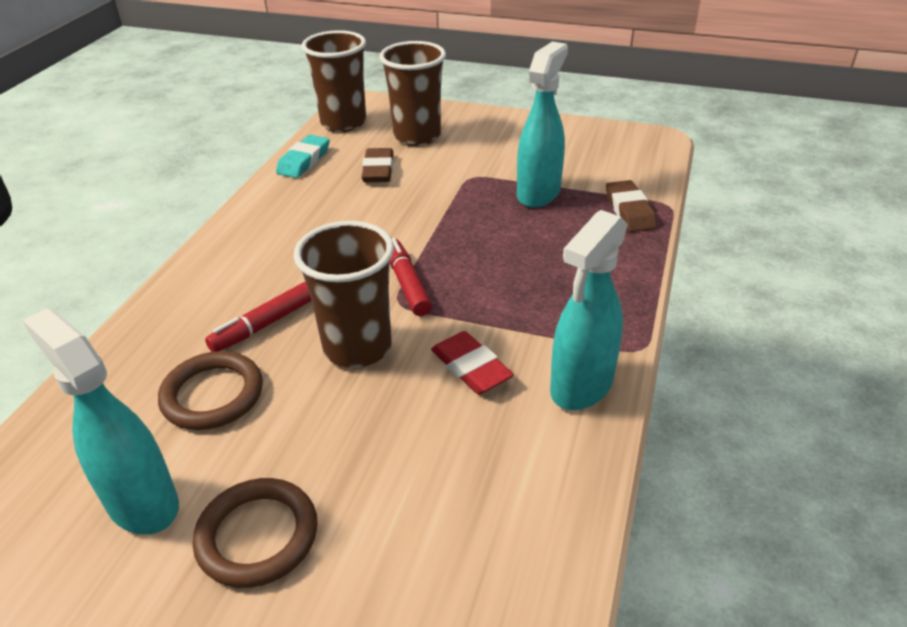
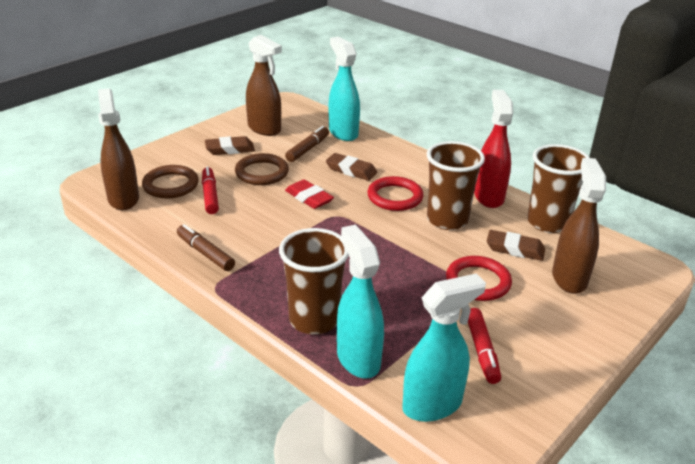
brown eraser: 2 -> 3
brown marker: 0 -> 2
brown spray bottle: 0 -> 3
red ring: 0 -> 2
red spray bottle: 0 -> 1
turquoise eraser: 1 -> 0

